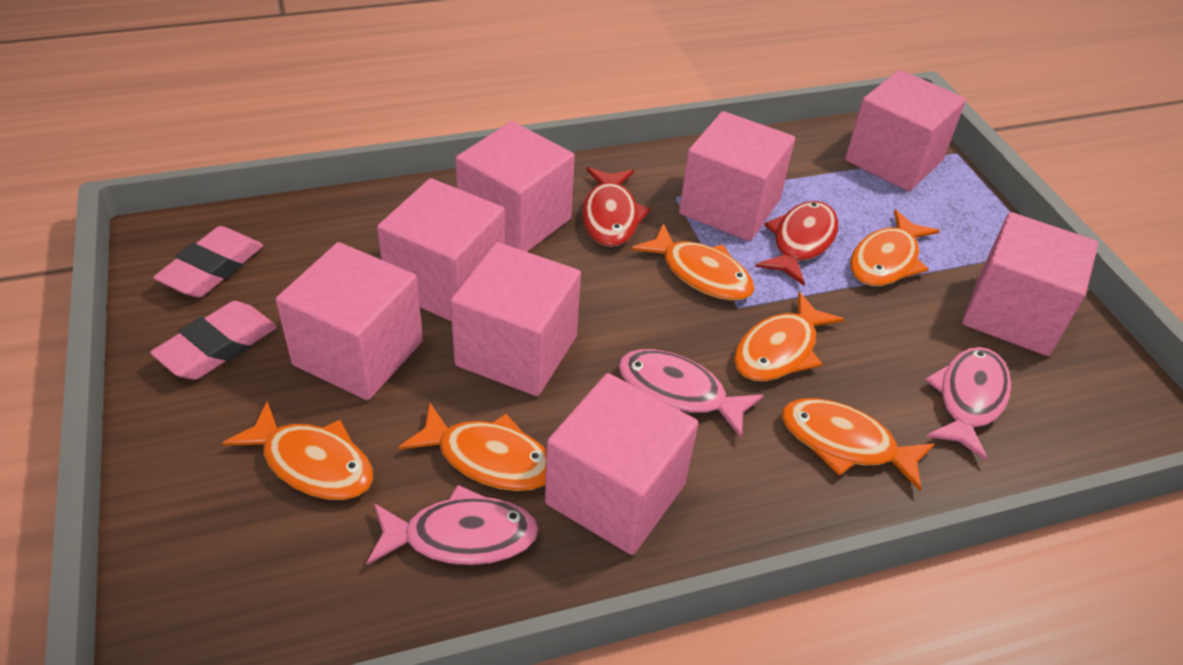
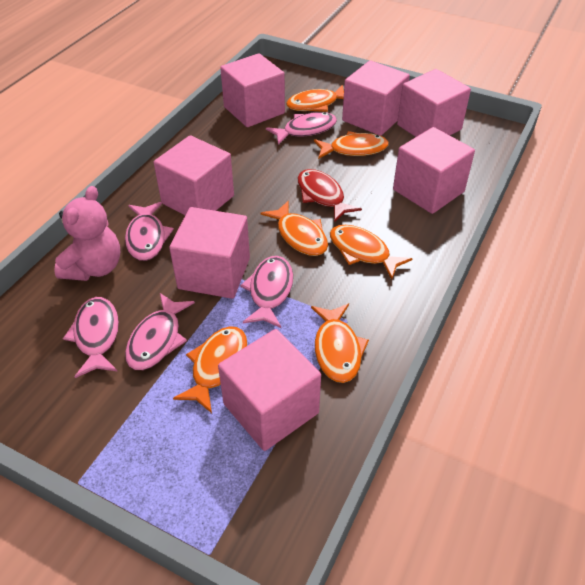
pink cube: 8 -> 7
pink eraser: 2 -> 0
pink fish: 3 -> 5
pink teddy bear: 0 -> 1
red fish: 2 -> 1

